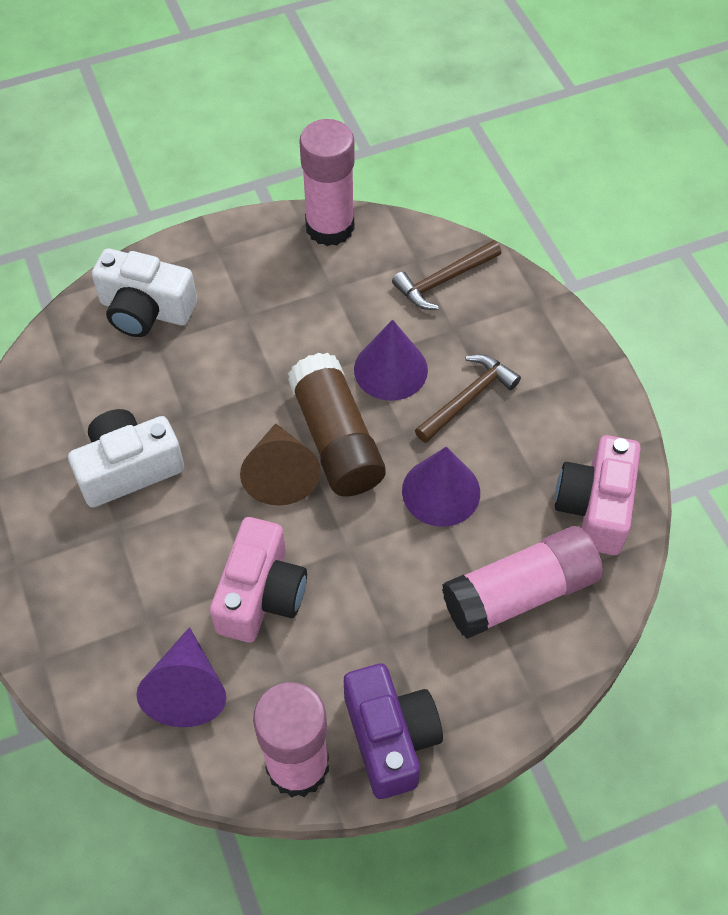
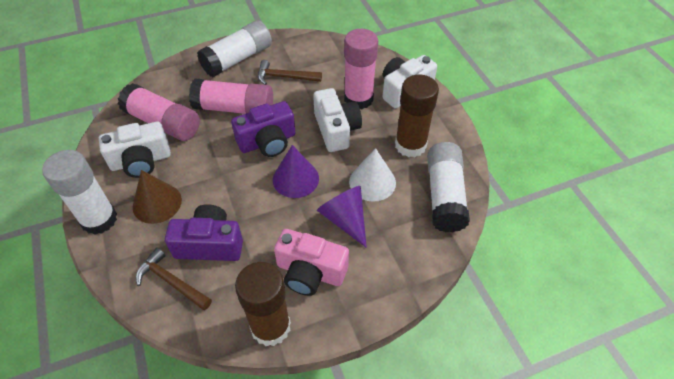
brown glue stick: 1 -> 2
pink camera: 2 -> 1
purple camera: 1 -> 2
purple cone: 3 -> 2
white camera: 2 -> 3
white cone: 0 -> 1
white glue stick: 0 -> 3

